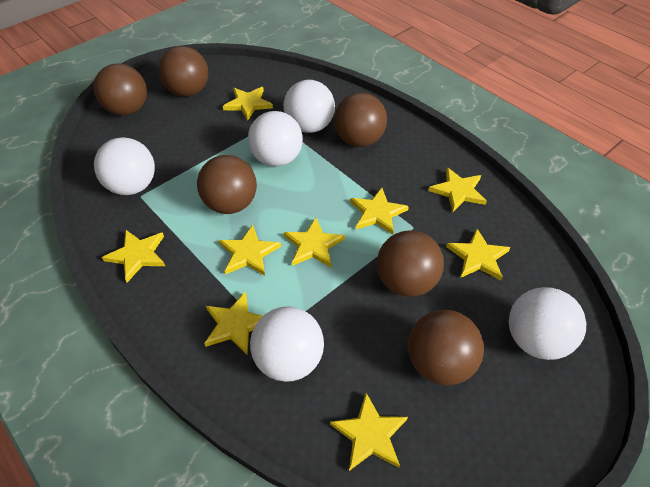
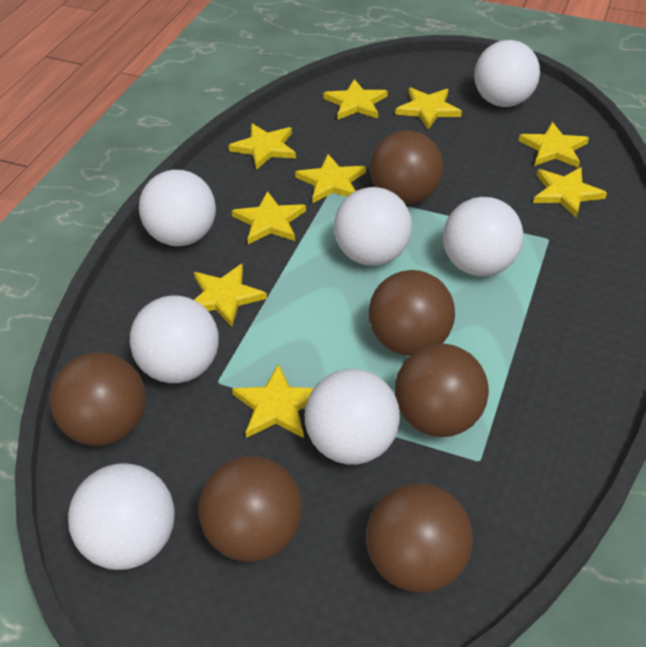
white ball: 5 -> 7

